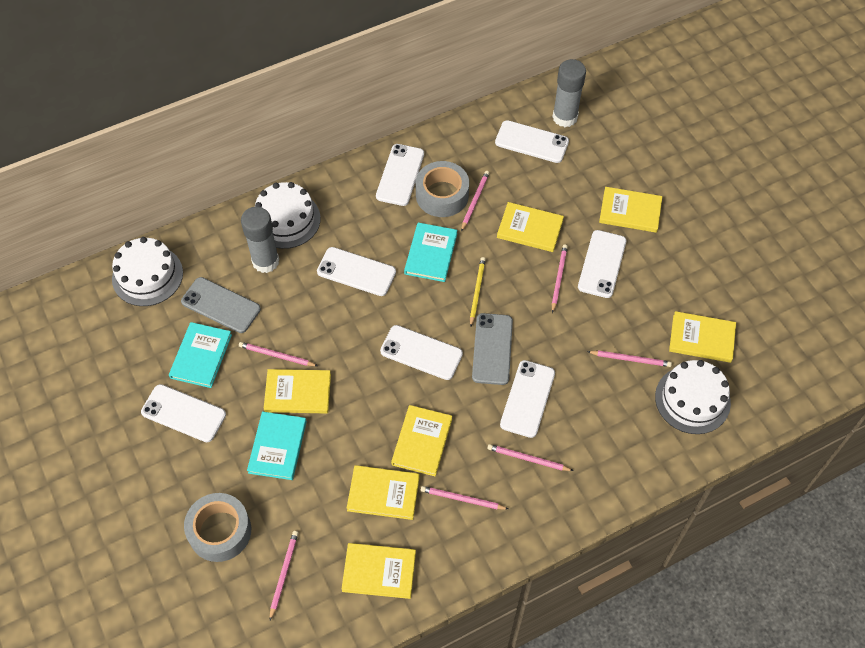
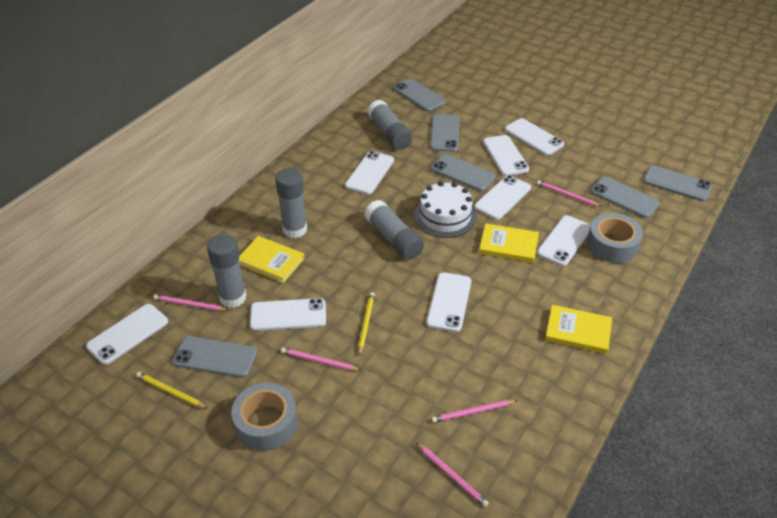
grey glue stick: 2 -> 4
grey phone: 2 -> 6
pink pencil: 7 -> 5
turquoise book: 3 -> 0
white cake: 3 -> 1
white phone: 7 -> 8
yellow book: 7 -> 3
yellow pencil: 1 -> 2

